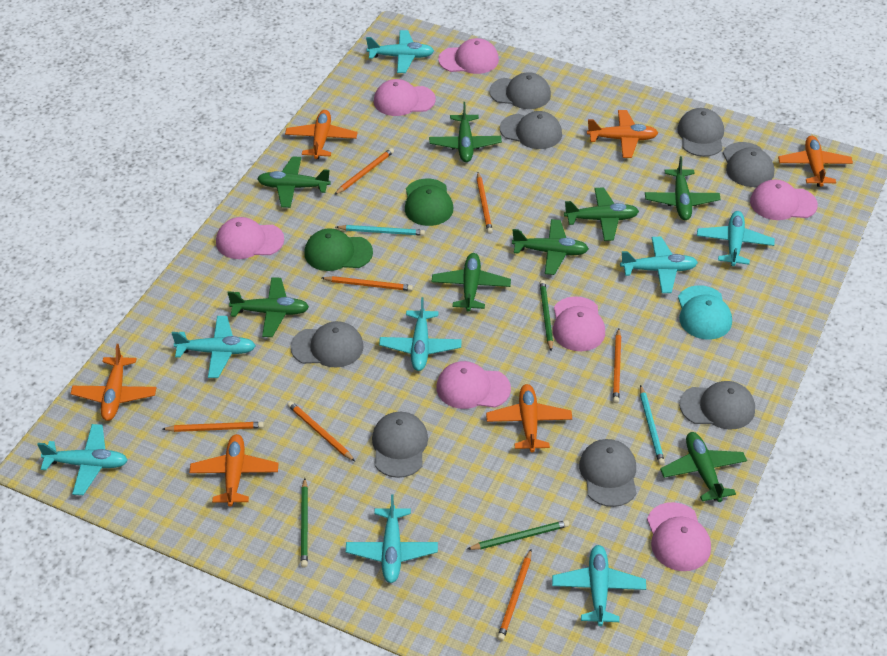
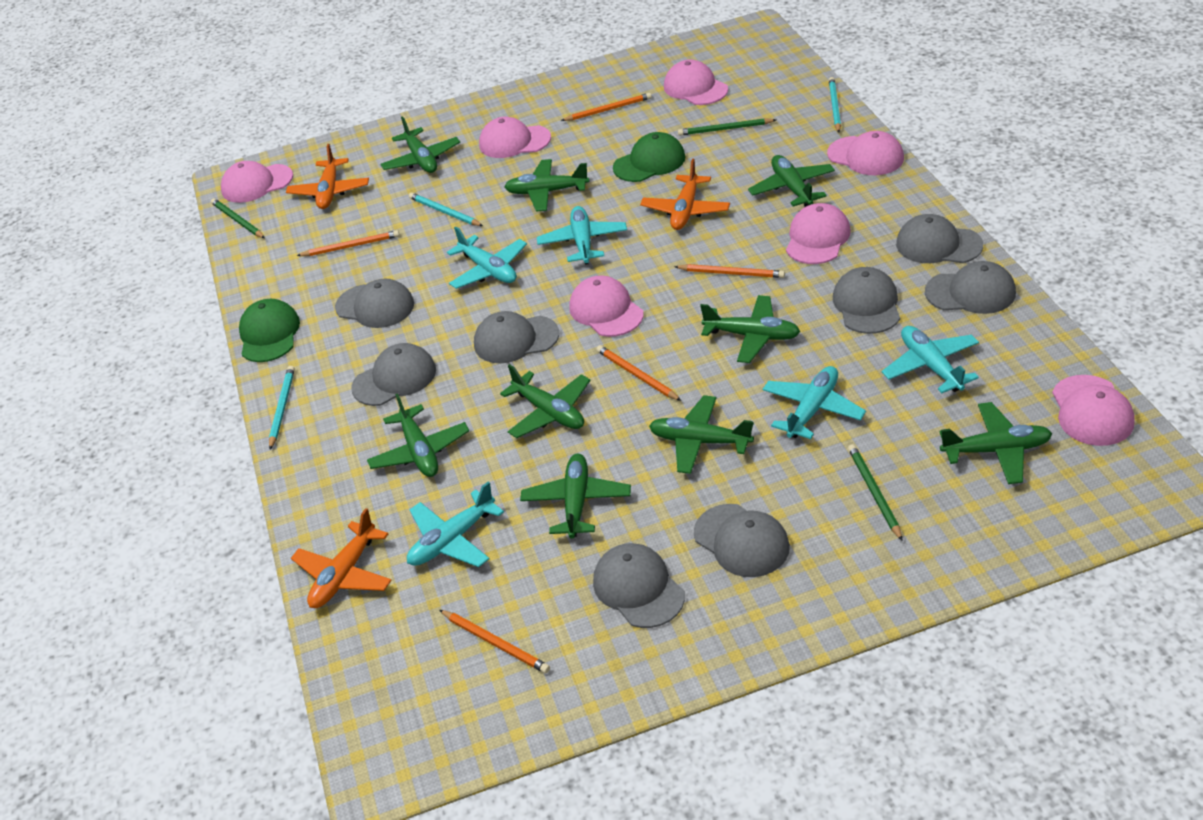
green plane: 8 -> 9
orange pencil: 7 -> 5
orange plane: 6 -> 3
turquoise cap: 1 -> 0
turquoise pencil: 2 -> 3
turquoise plane: 8 -> 5

